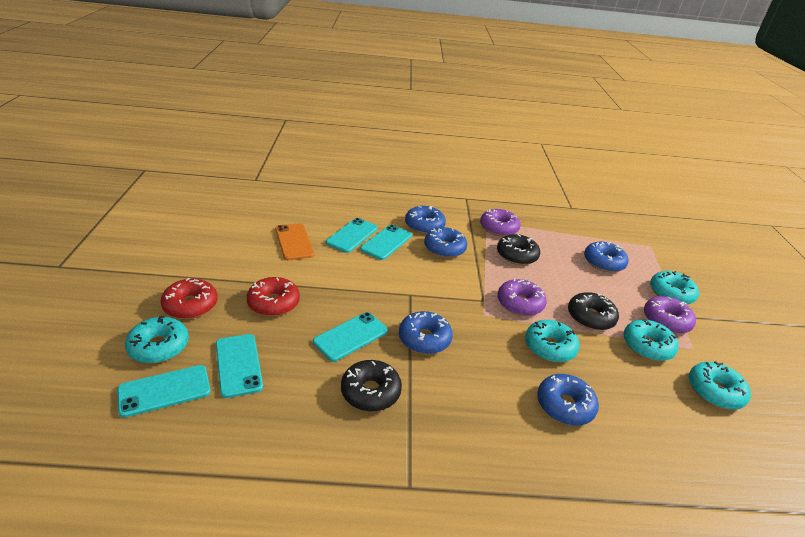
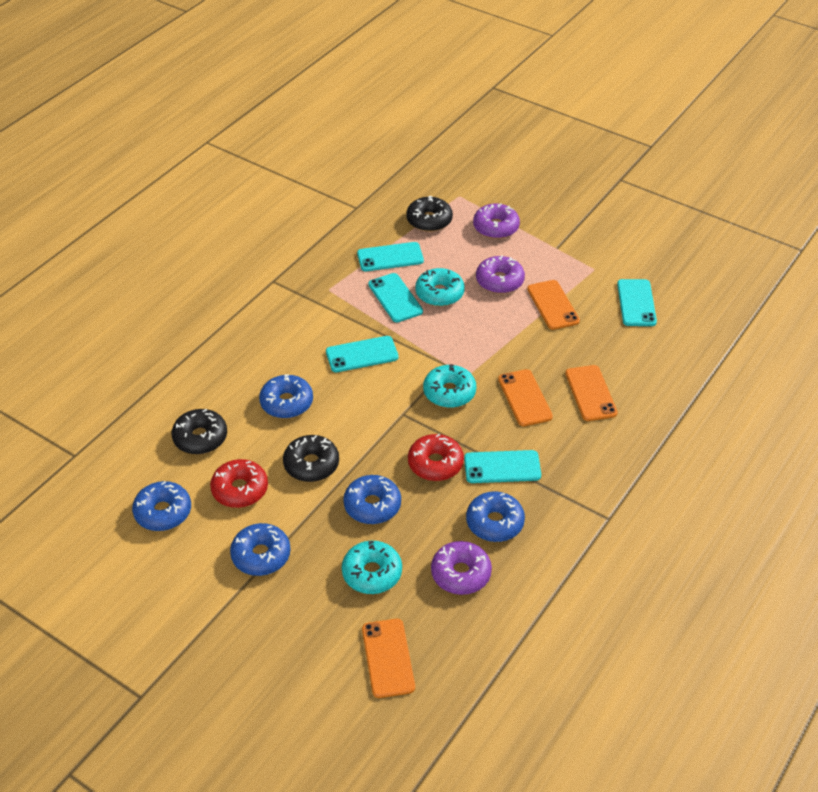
orange phone: 1 -> 4
turquoise donut: 5 -> 3

